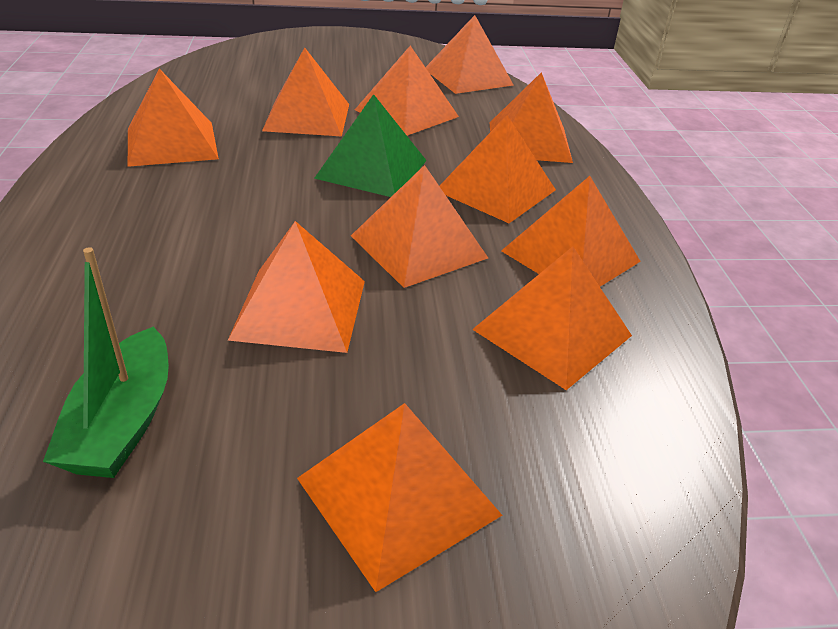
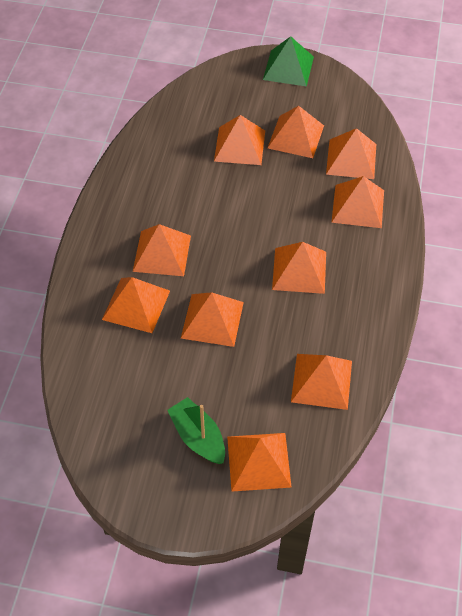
orange pyramid: 11 -> 10

